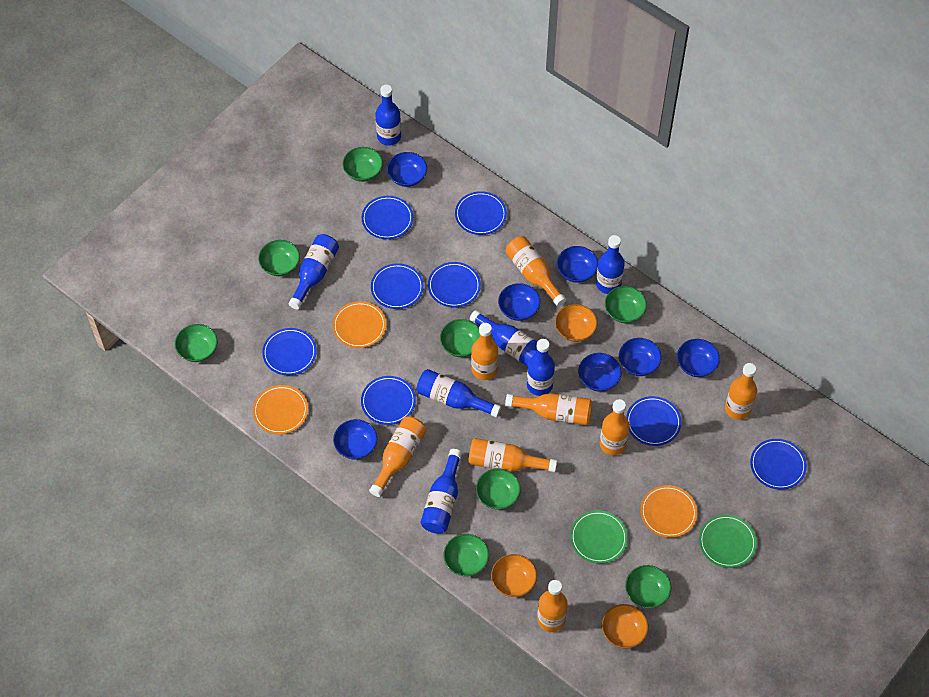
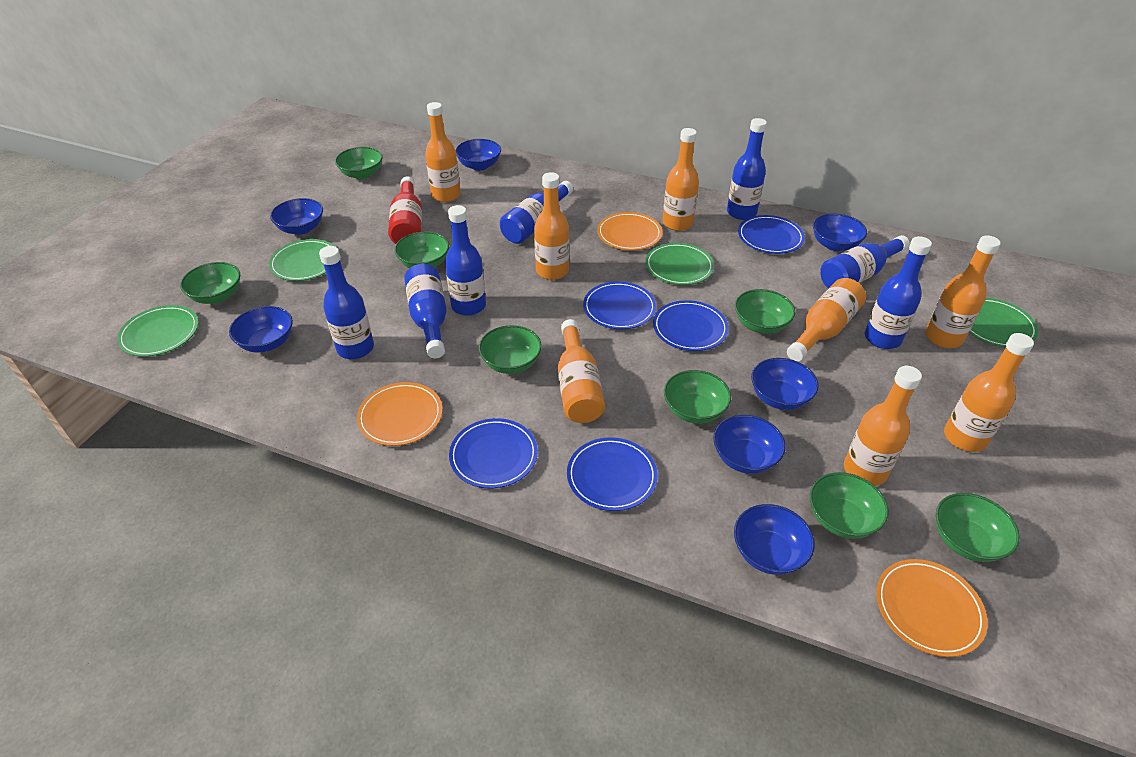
blue plate: 8 -> 5
green plate: 2 -> 4
orange bowl: 3 -> 0
red bottle: 0 -> 1

